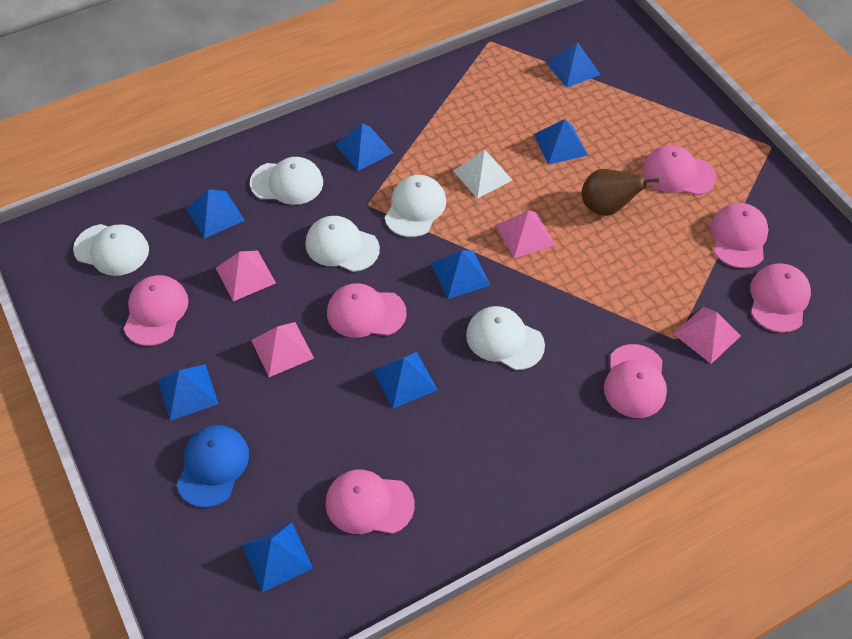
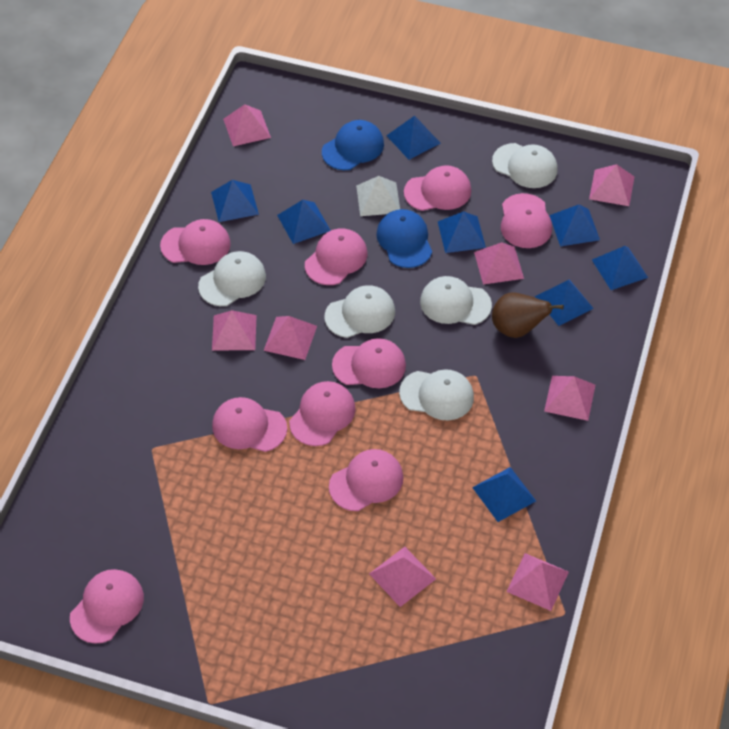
blue cap: 1 -> 2
pink cap: 7 -> 9
pink pyramid: 4 -> 8

